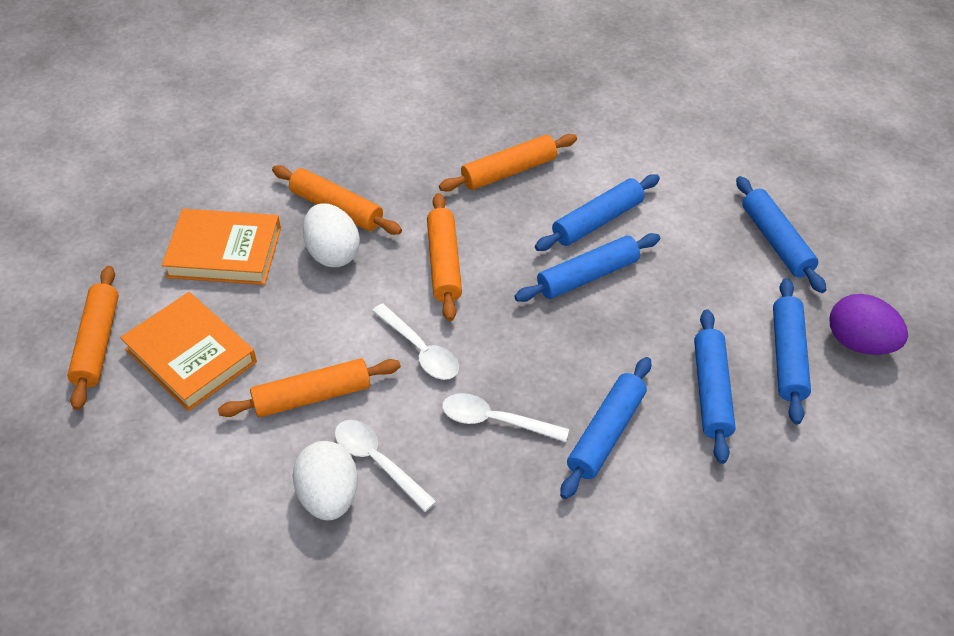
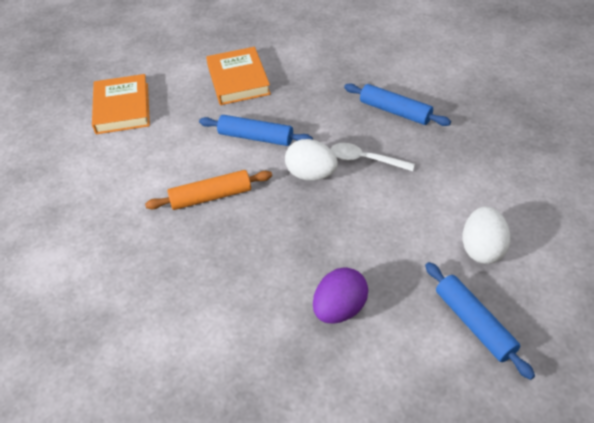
blue rolling pin: 6 -> 3
orange rolling pin: 5 -> 1
white spoon: 3 -> 1

